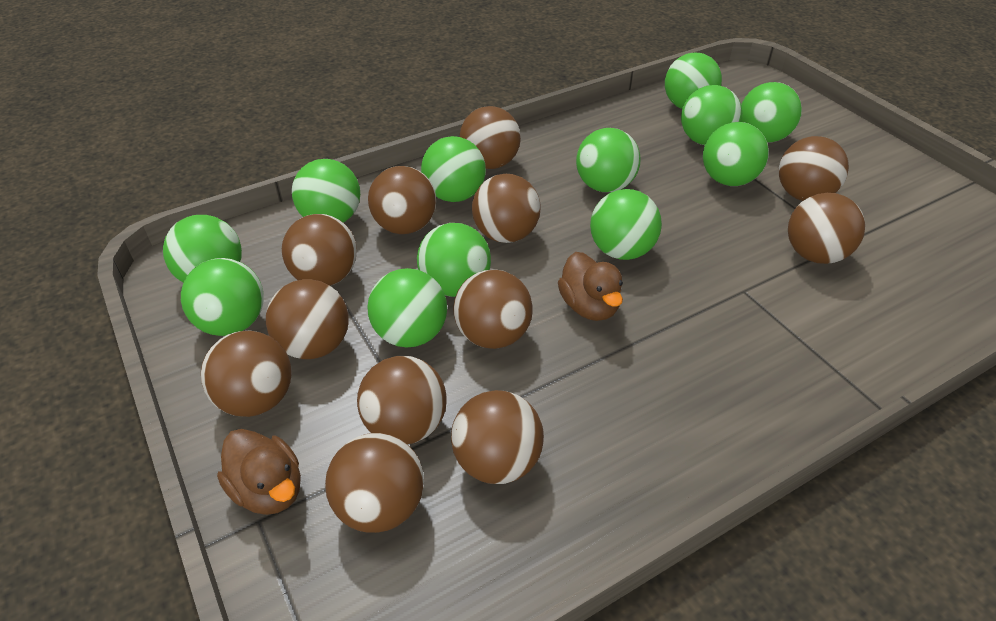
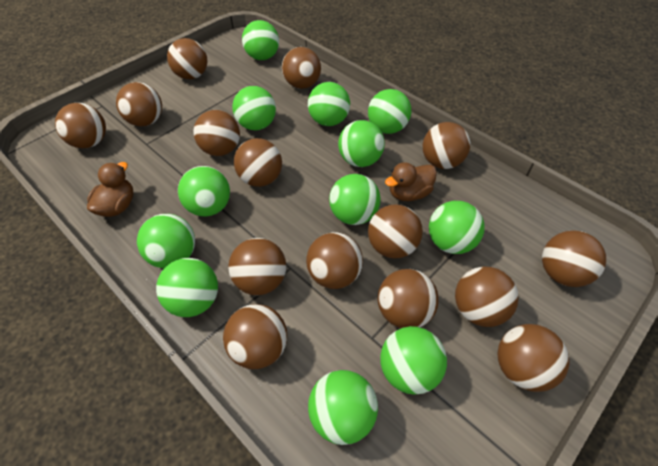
brown ball: 12 -> 15

